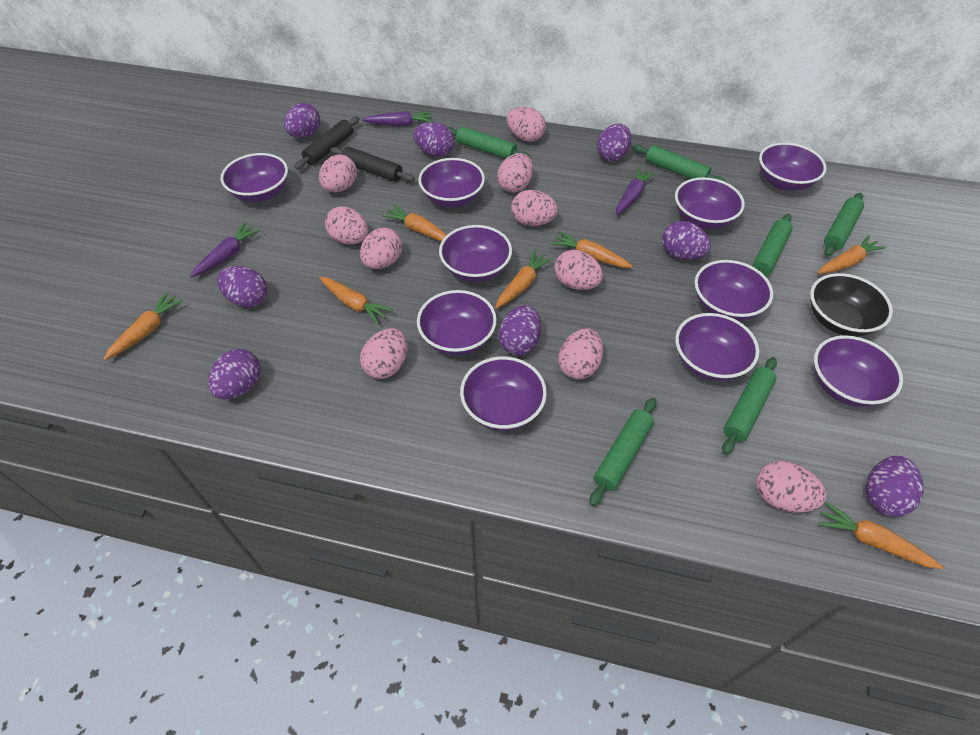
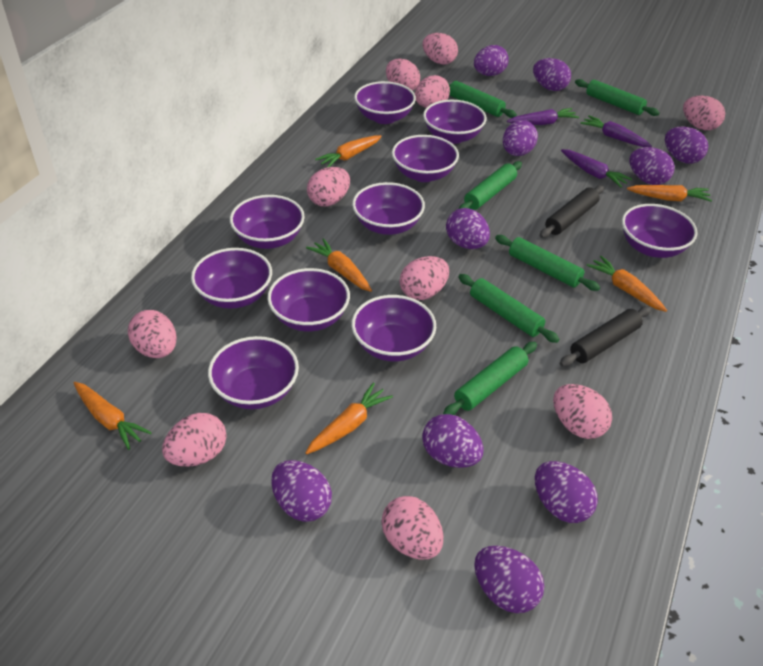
black bowl: 1 -> 0
orange carrot: 7 -> 6
purple egg: 8 -> 10

